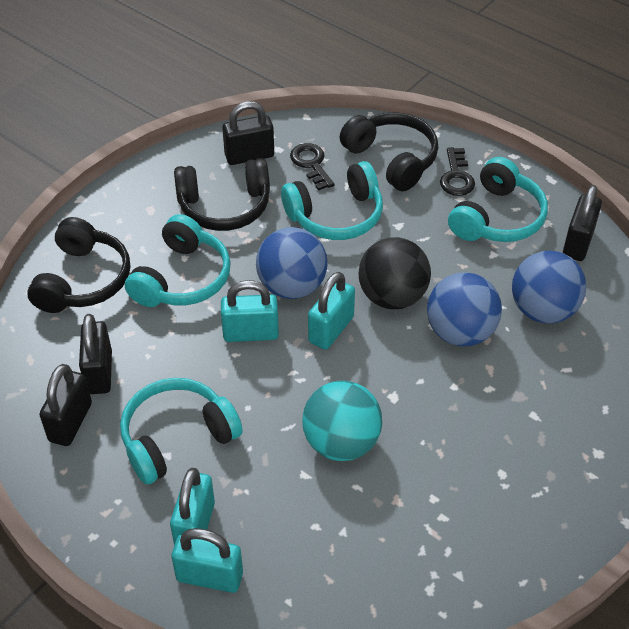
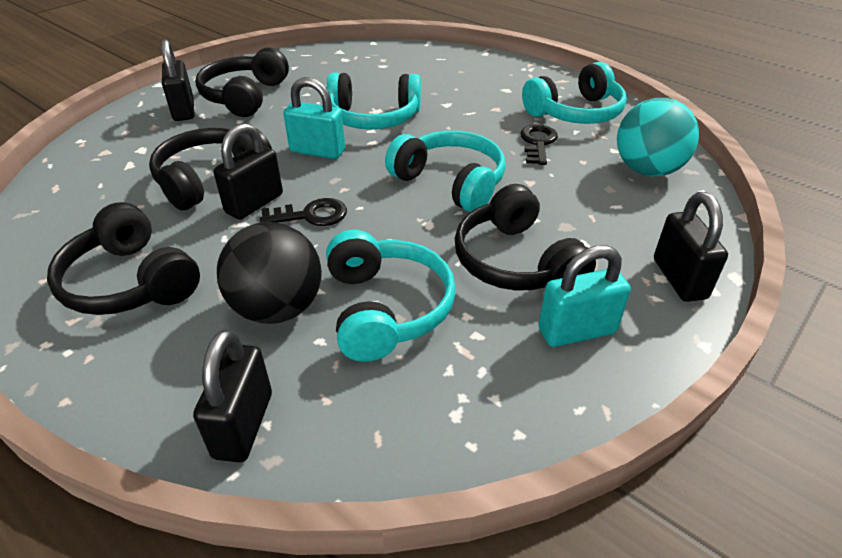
black headphones: 3 -> 4
blue ball: 3 -> 0
turquoise padlock: 4 -> 2

